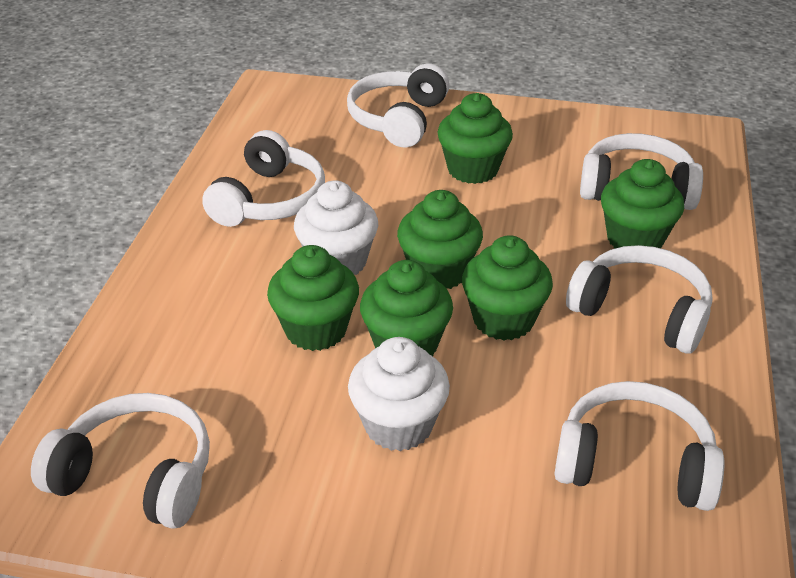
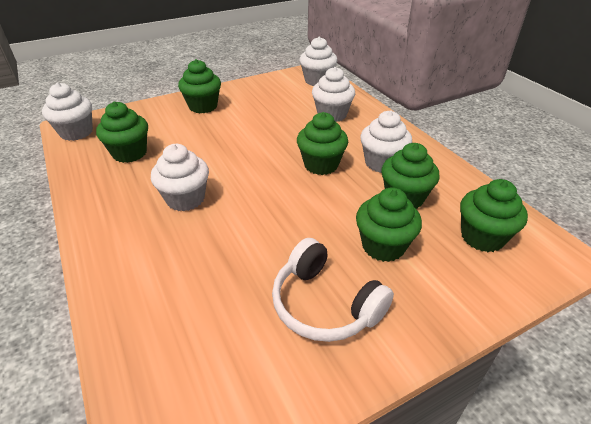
white cupcake: 2 -> 5
white headphones: 6 -> 1

